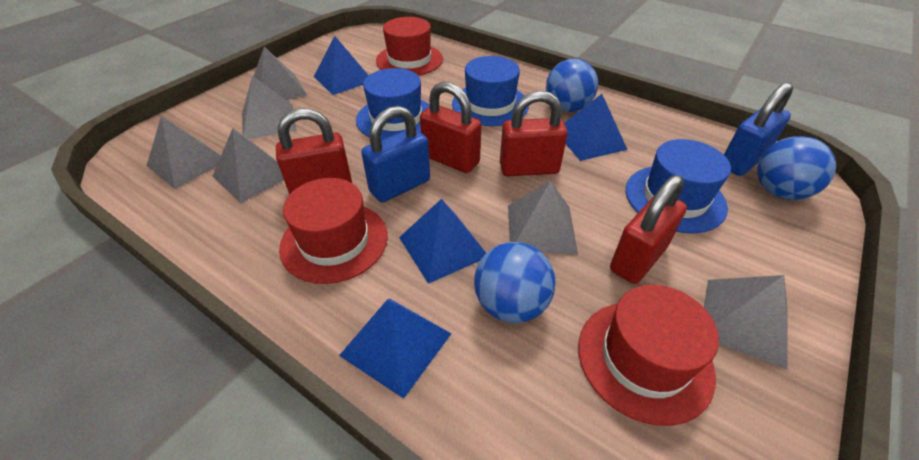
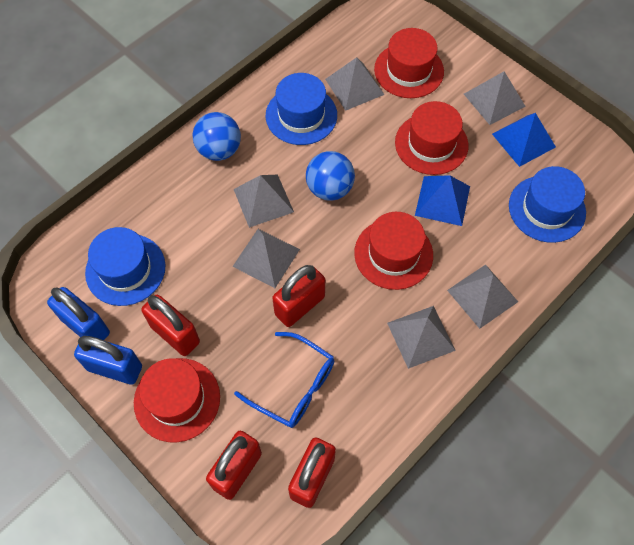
blue ball: 3 -> 2
blue glasses: 0 -> 1
blue pyramid: 4 -> 2
red hat: 3 -> 4

